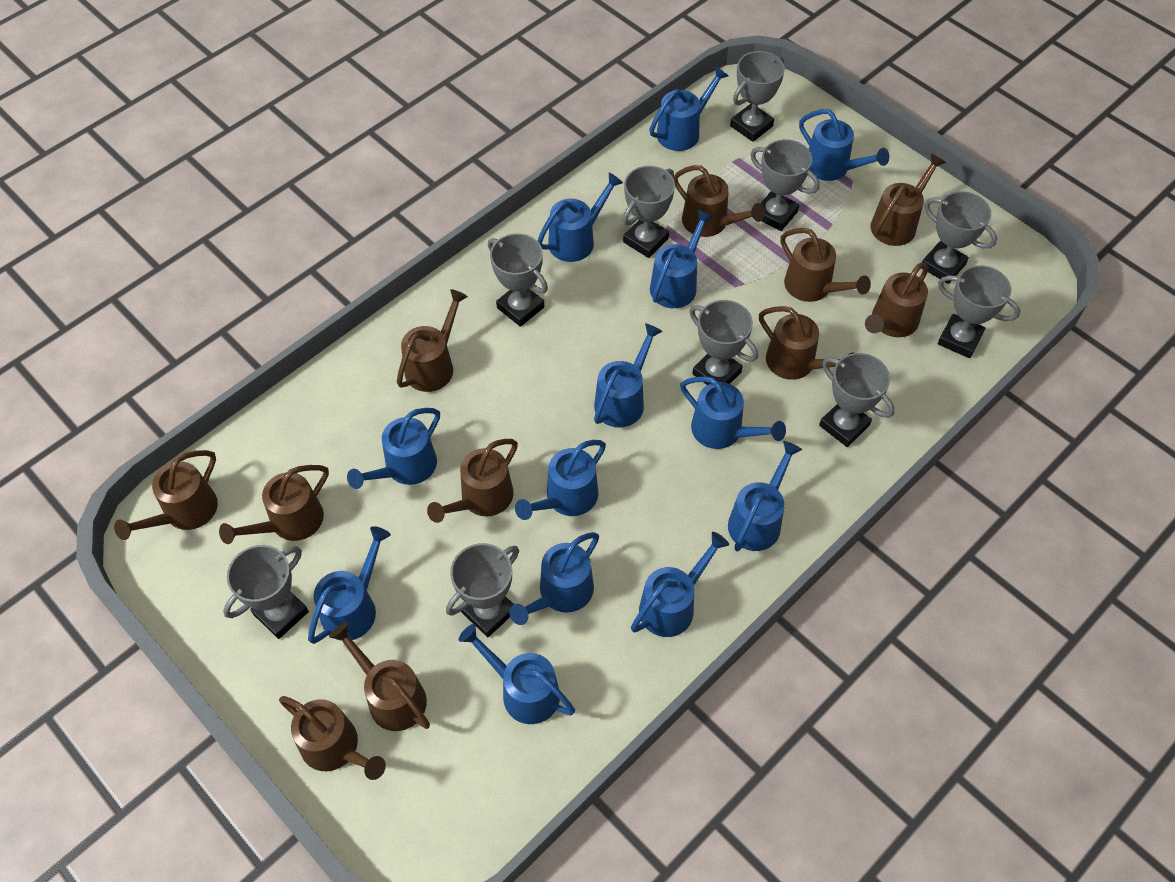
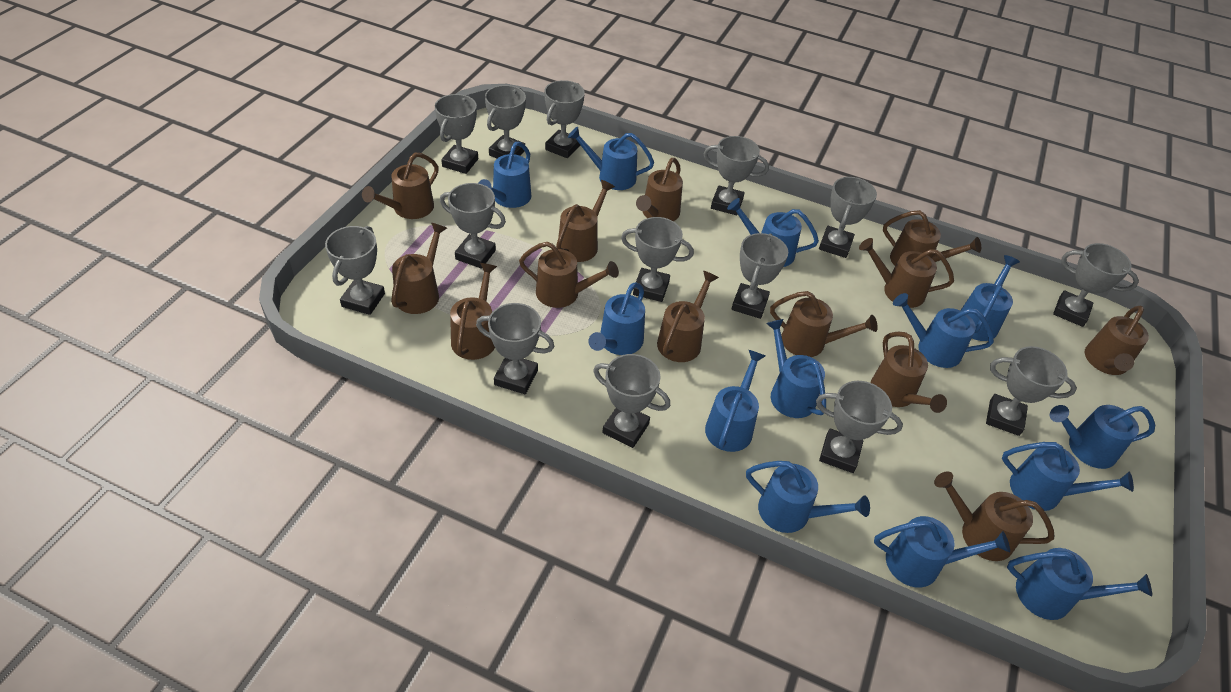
brown watering can: 11 -> 13
grey trophy: 10 -> 14

